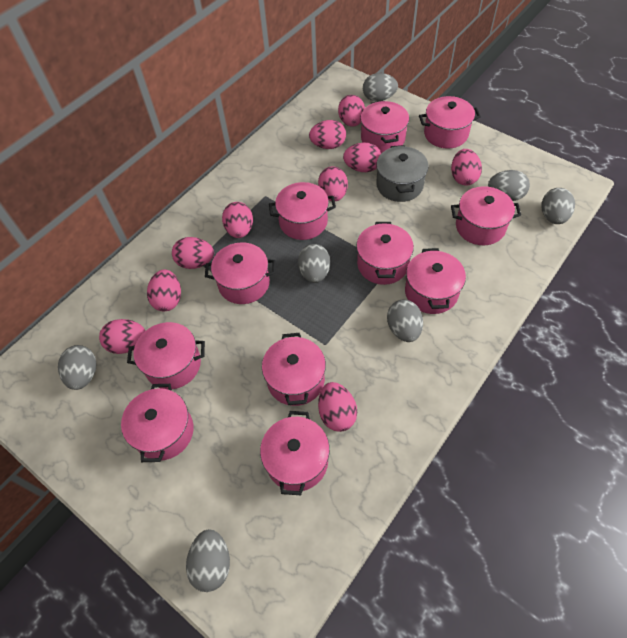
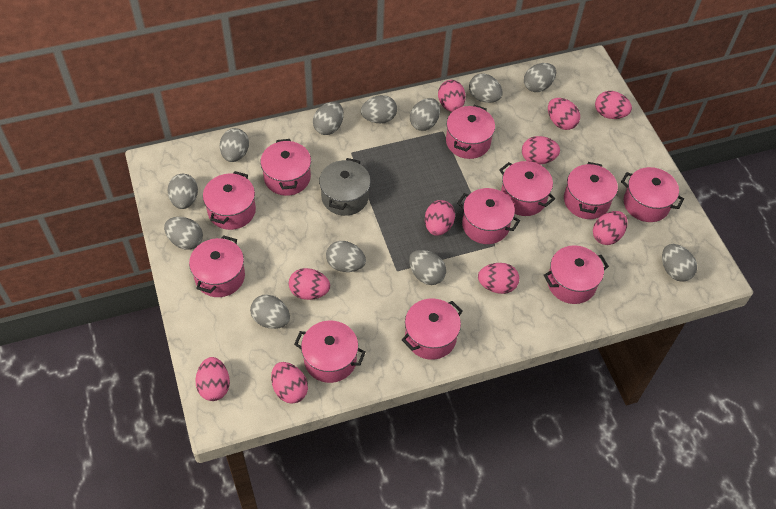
grey egg: 7 -> 12

